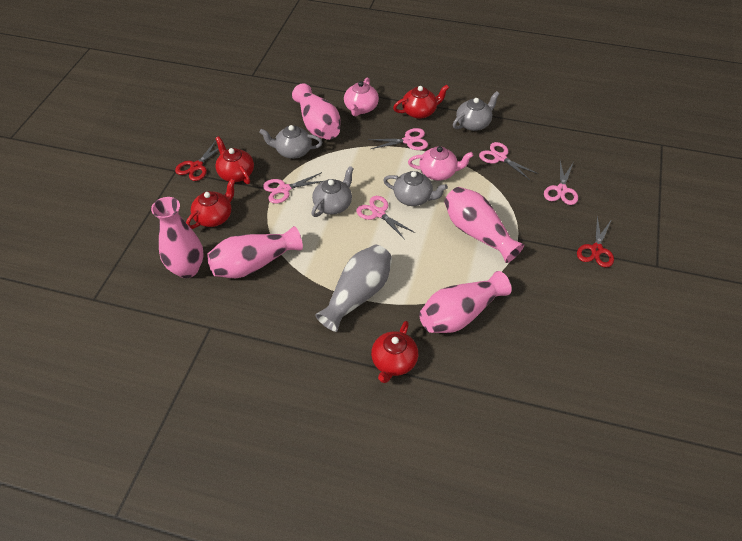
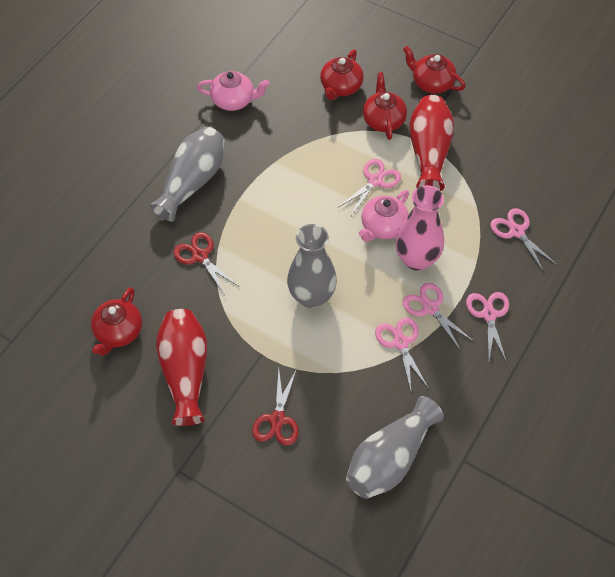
grey teapot: 4 -> 0
grey vase: 1 -> 3
pink vase: 5 -> 1
red vase: 0 -> 2

